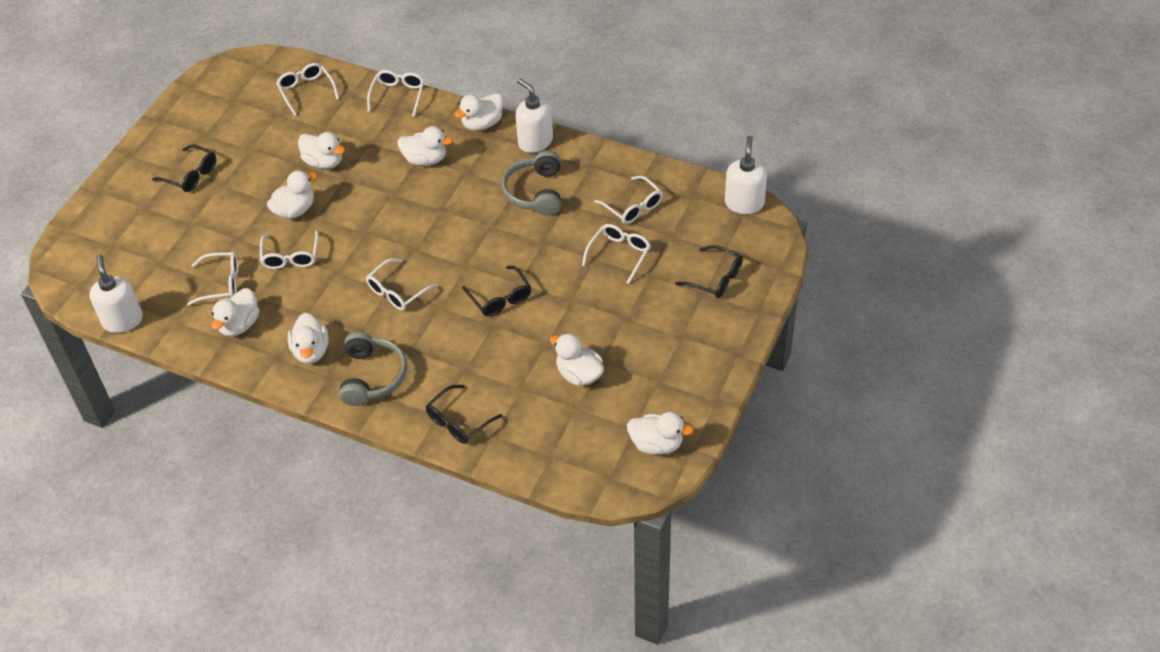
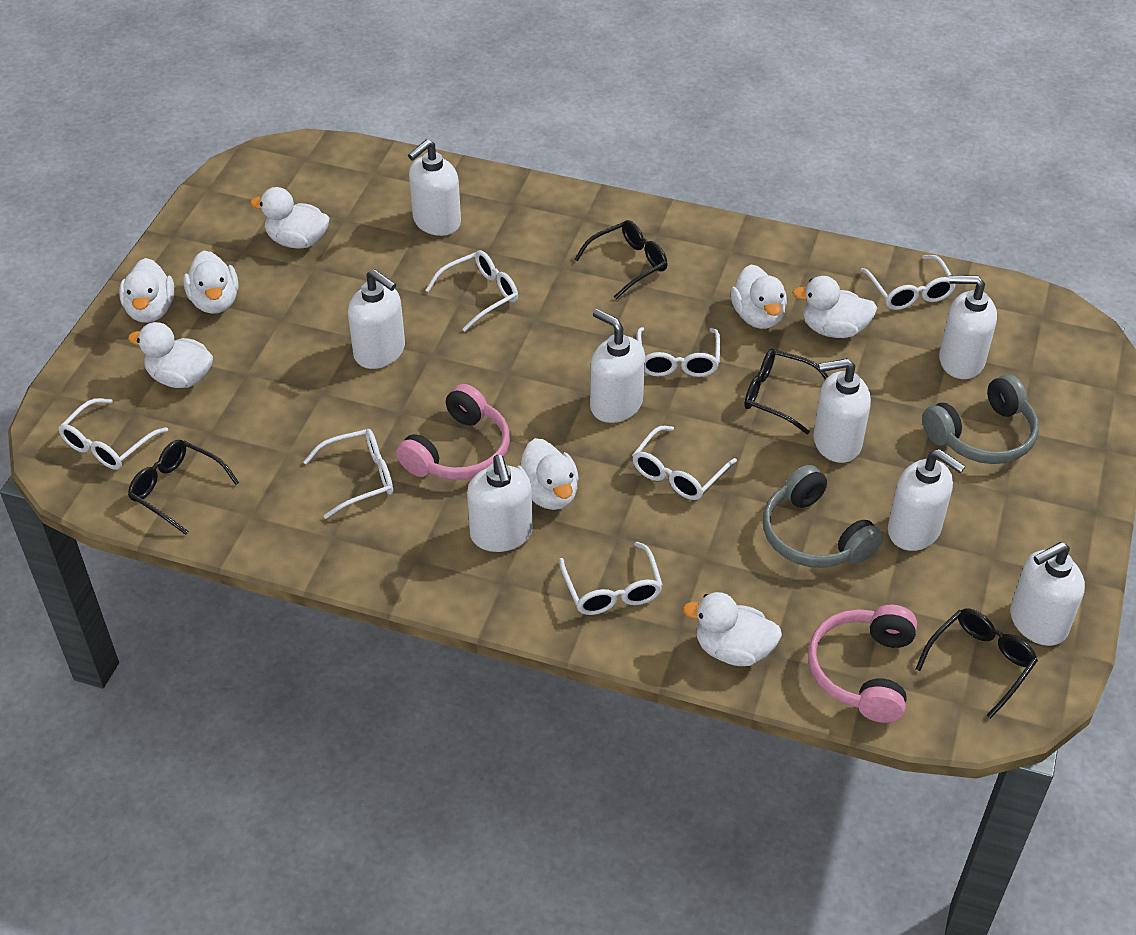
pink headphones: 0 -> 2
white soap dispenser: 3 -> 8

